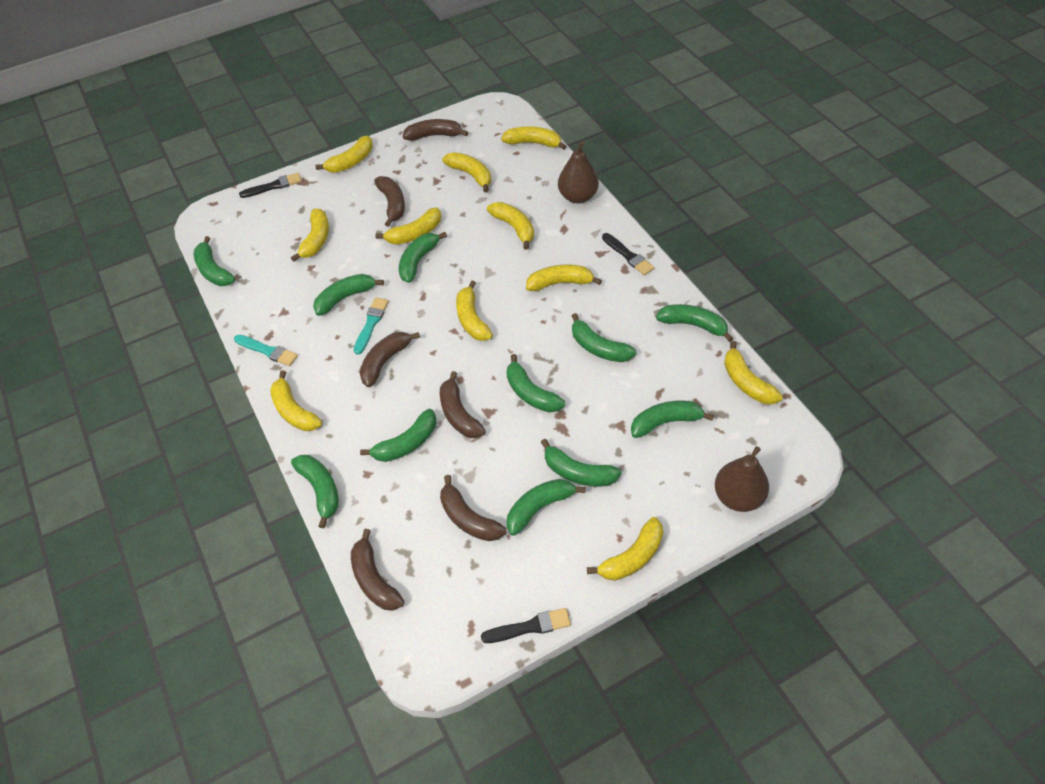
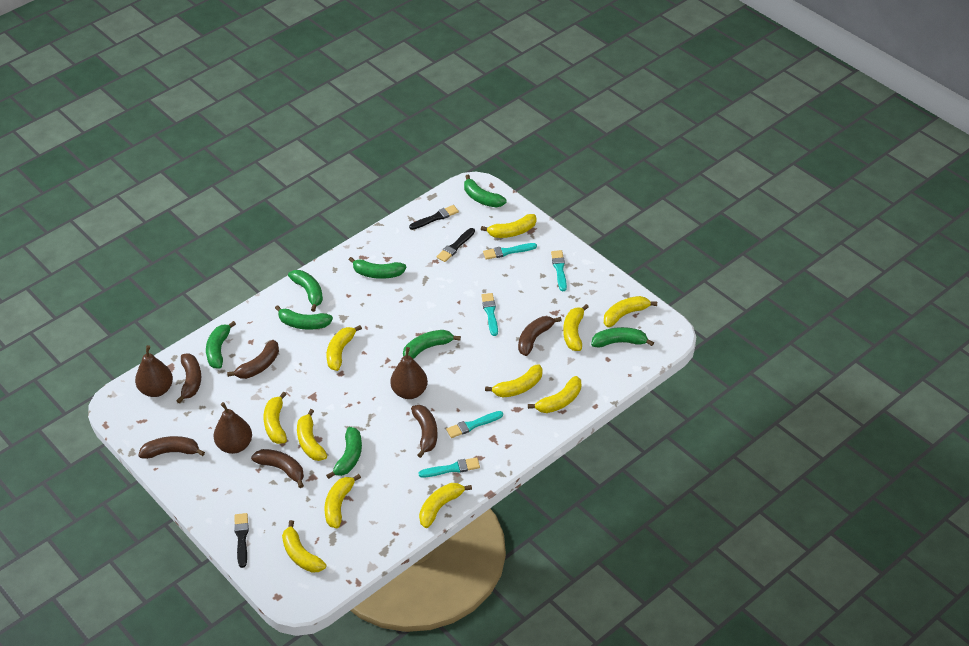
brown pear: 2 -> 3
green banana: 11 -> 8
turquoise brush: 2 -> 5

